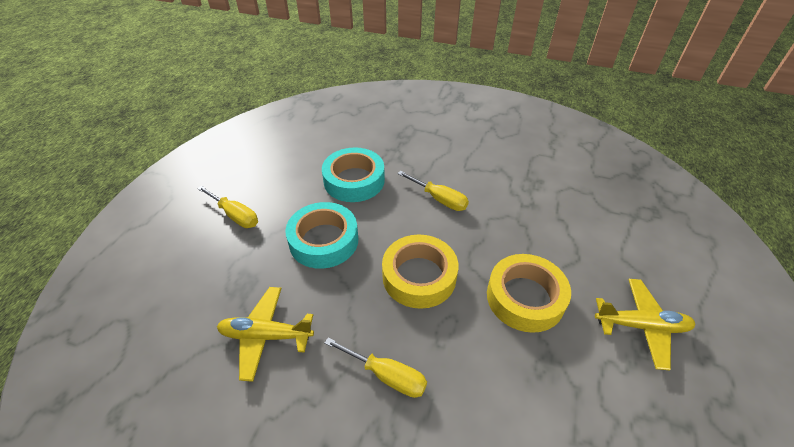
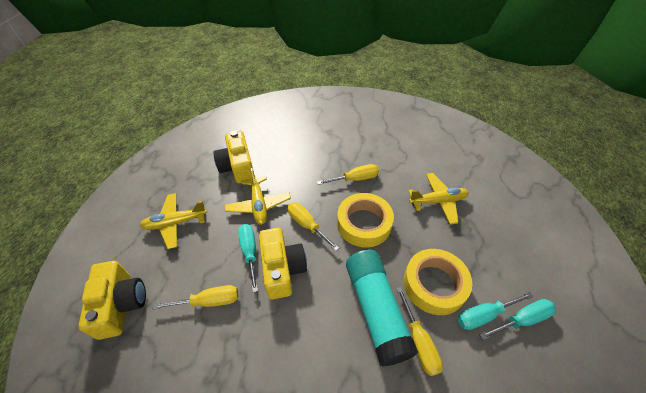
turquoise glue stick: 0 -> 1
turquoise screwdriver: 0 -> 3
turquoise tape: 2 -> 0
yellow camera: 0 -> 3
yellow plane: 2 -> 3
yellow screwdriver: 3 -> 4

